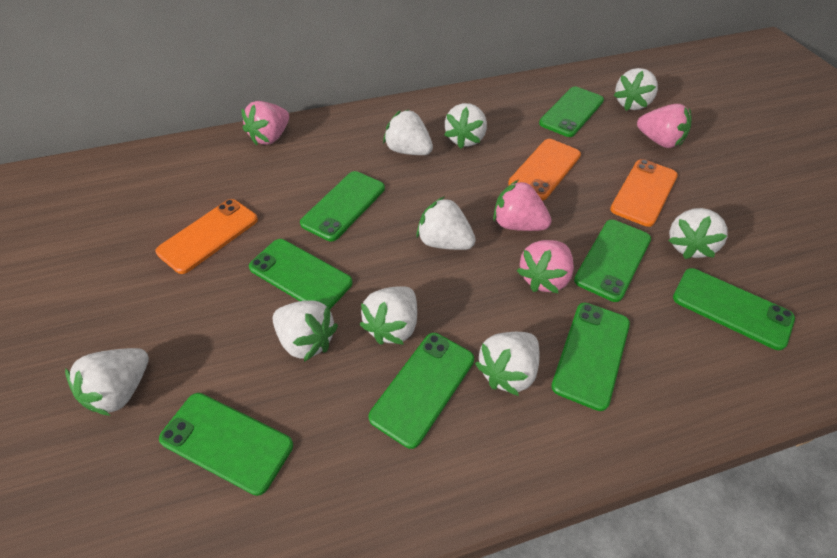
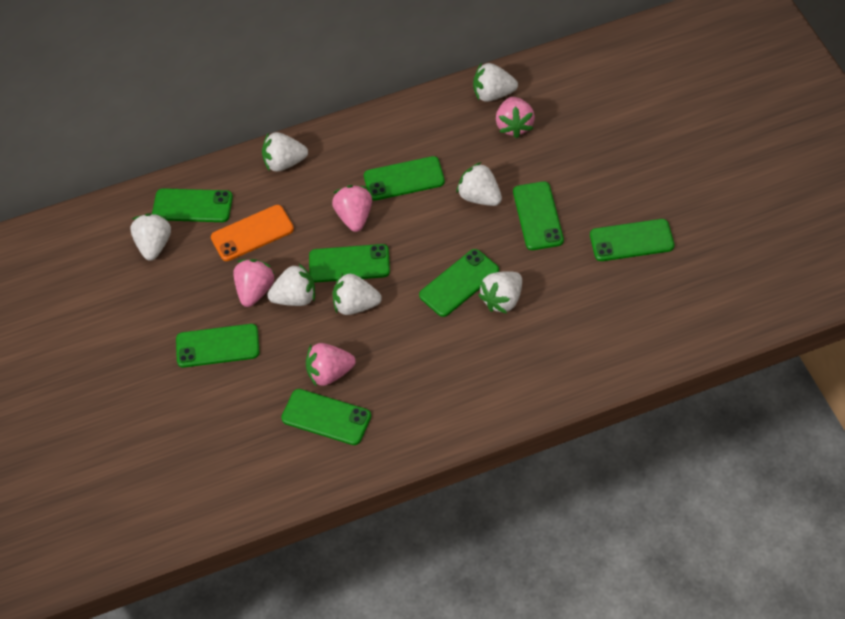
orange phone: 3 -> 1
white strawberry: 9 -> 7

